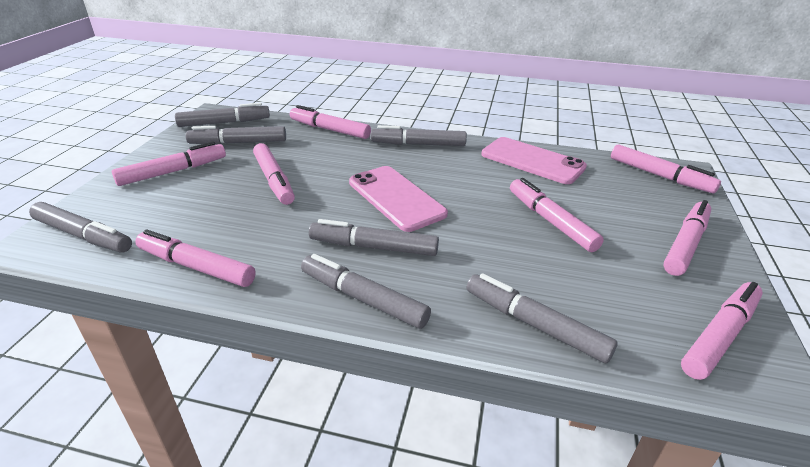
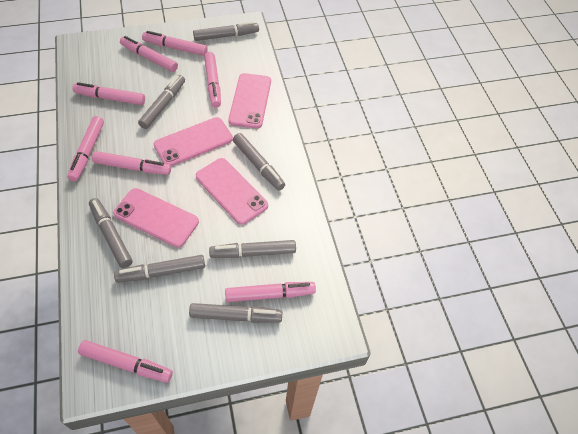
pink phone: 2 -> 4

